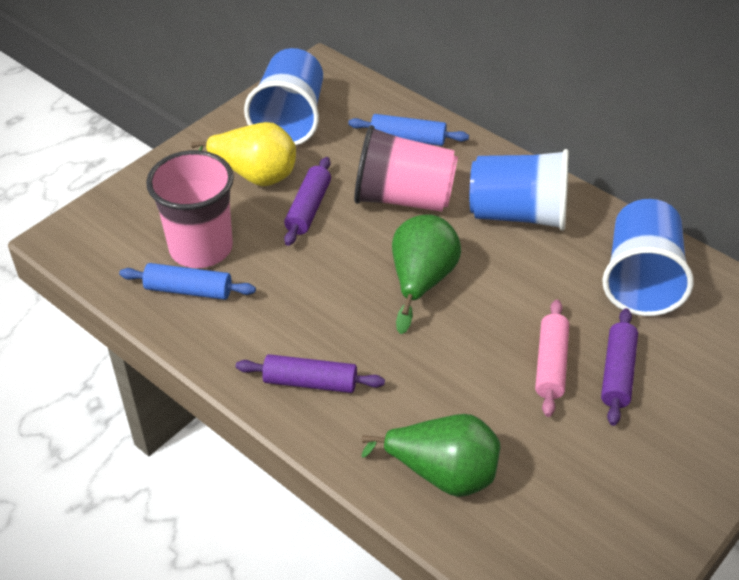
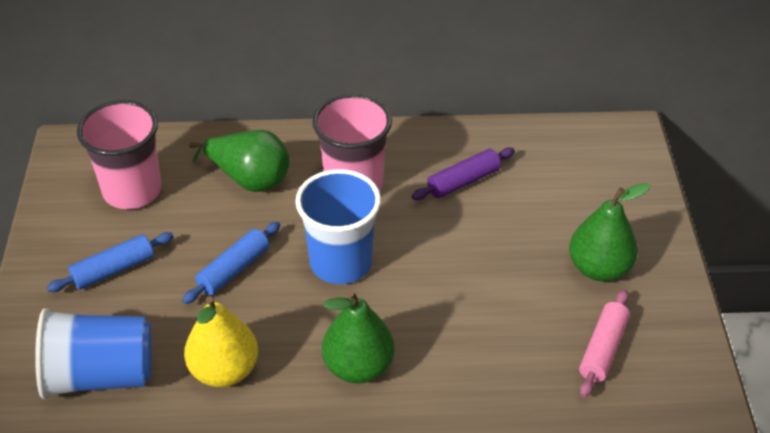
blue cup: 3 -> 2
green pear: 2 -> 3
purple rolling pin: 3 -> 1

